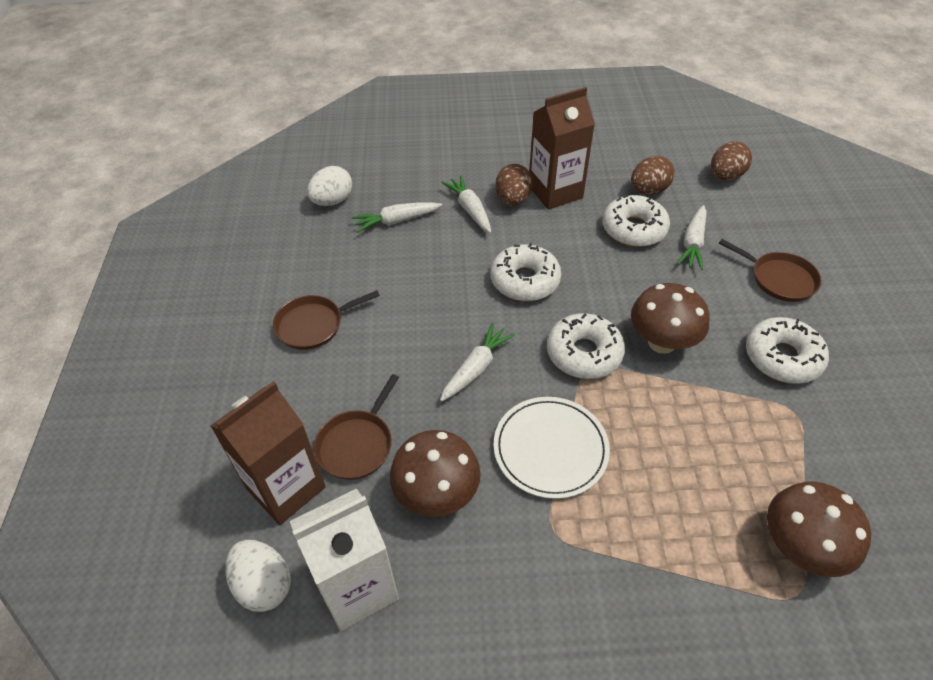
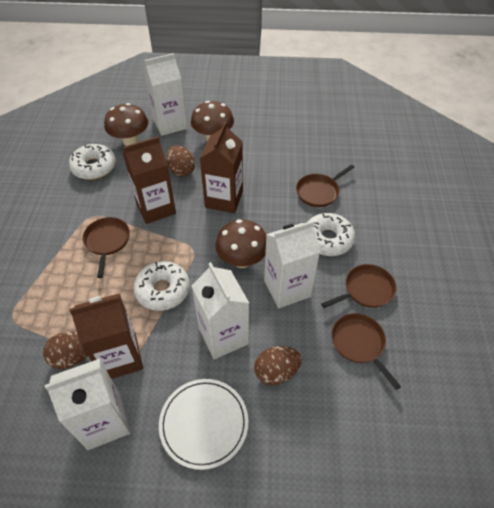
brown carton: 2 -> 3
brown pan: 3 -> 4
white carrot: 4 -> 0
white carton: 1 -> 4
white donut: 4 -> 3
white egg: 2 -> 0

